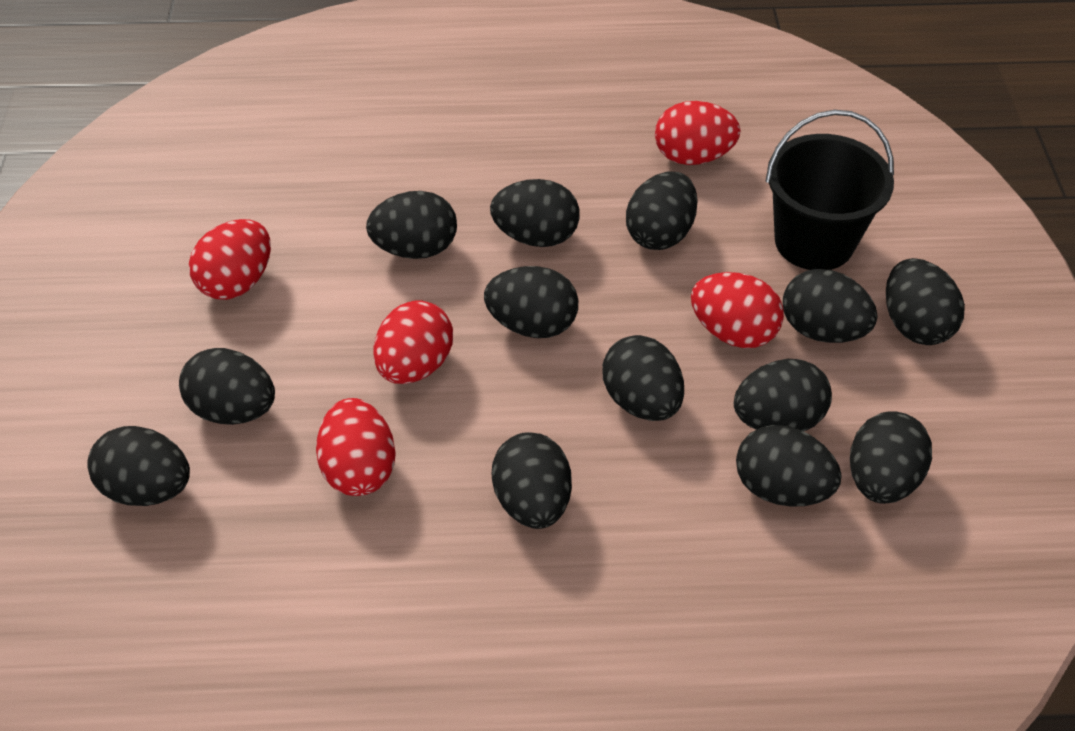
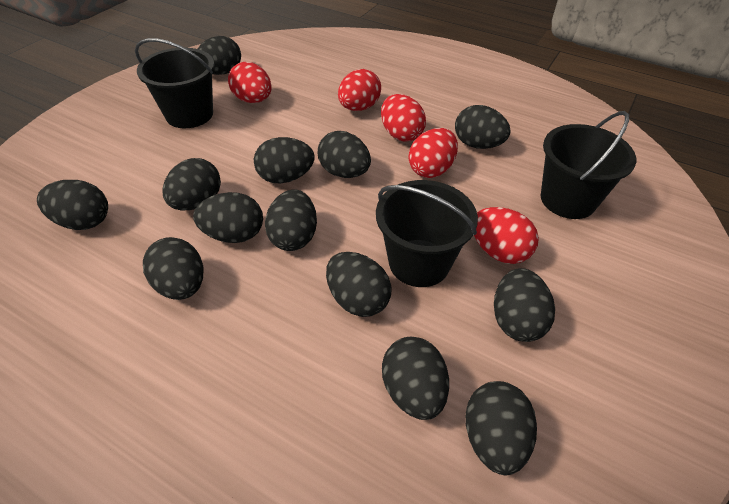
black bucket: 1 -> 3

